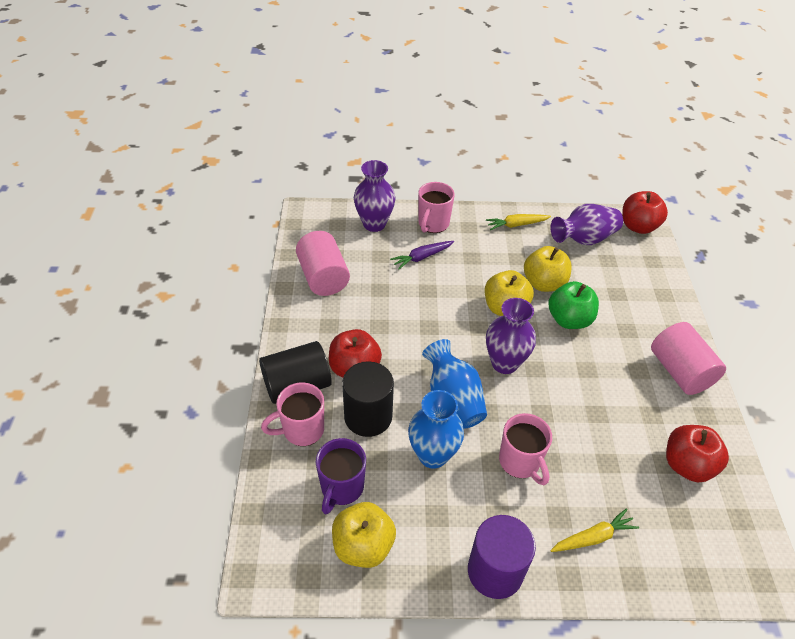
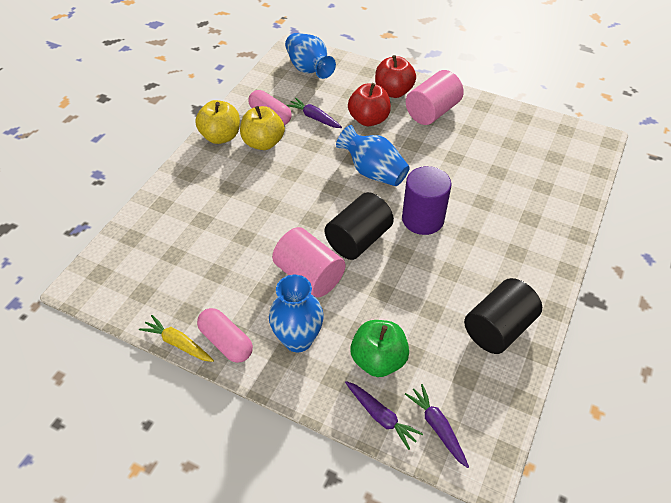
blue vase: 2 -> 3
pink capsule: 0 -> 2
pink mug: 3 -> 0
purple carrot: 1 -> 3
purple mug: 1 -> 0
purple vase: 3 -> 0
red apple: 3 -> 2
yellow apple: 3 -> 2
yellow carrot: 2 -> 1

